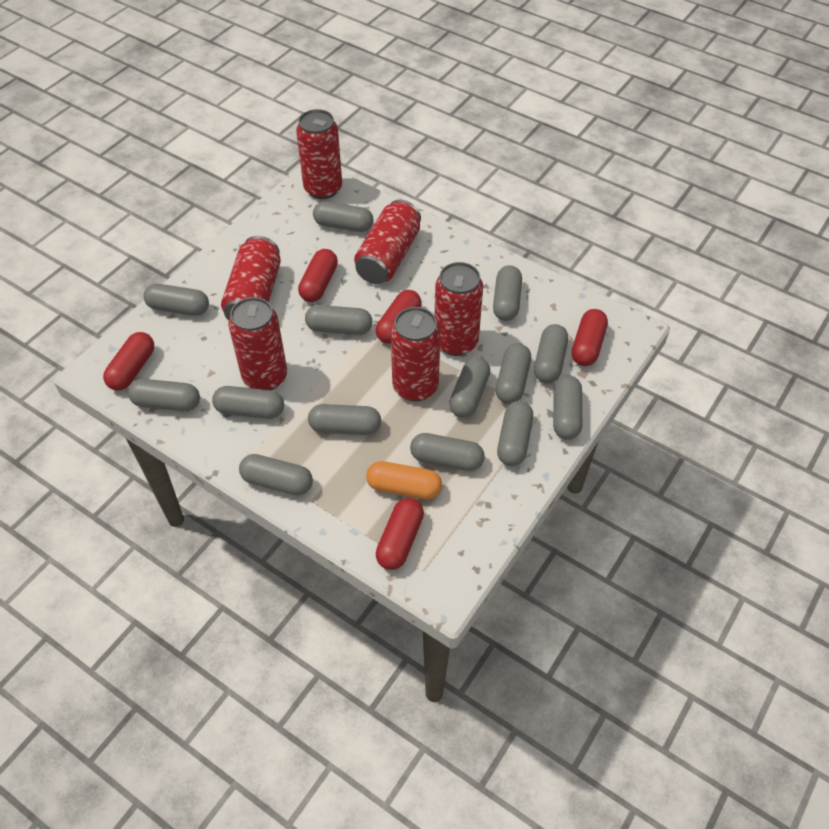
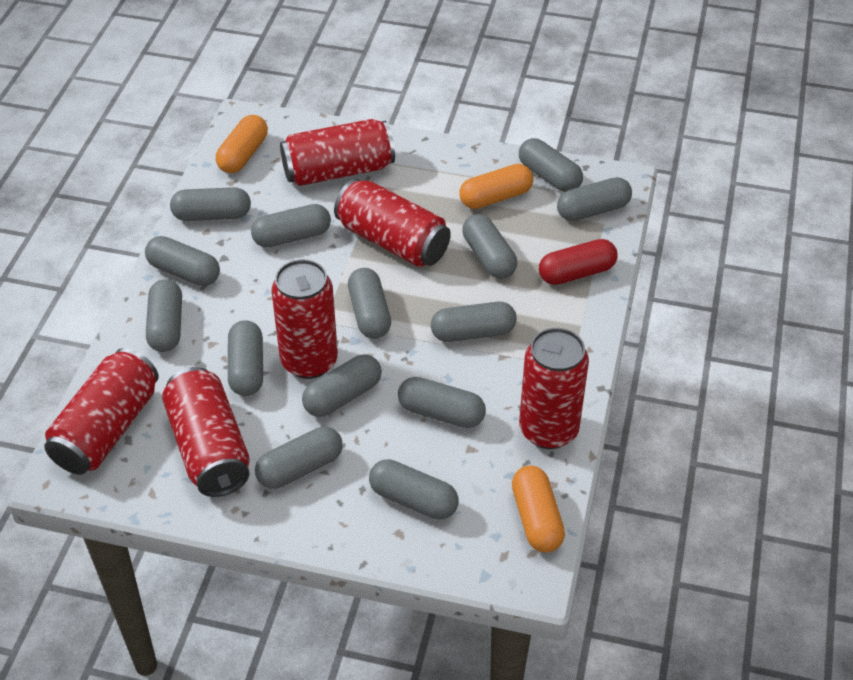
orange capsule: 1 -> 3
red capsule: 5 -> 1

